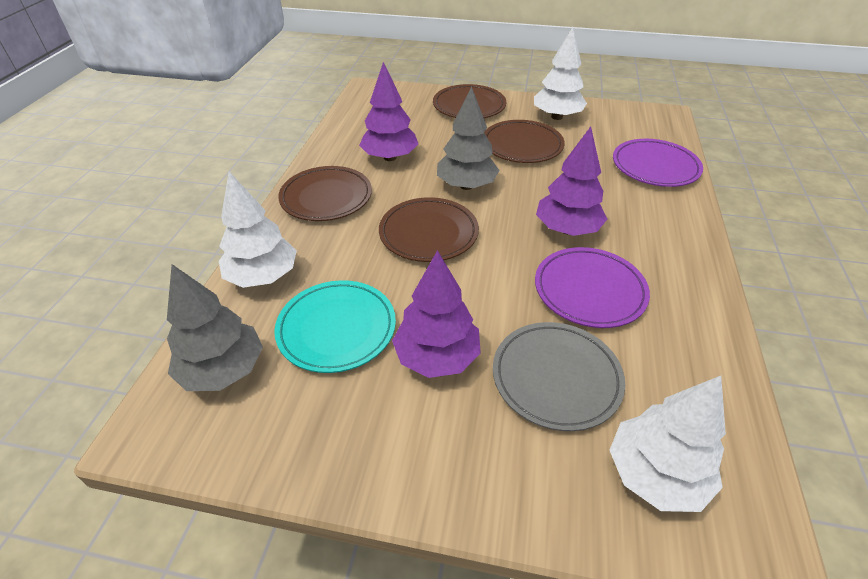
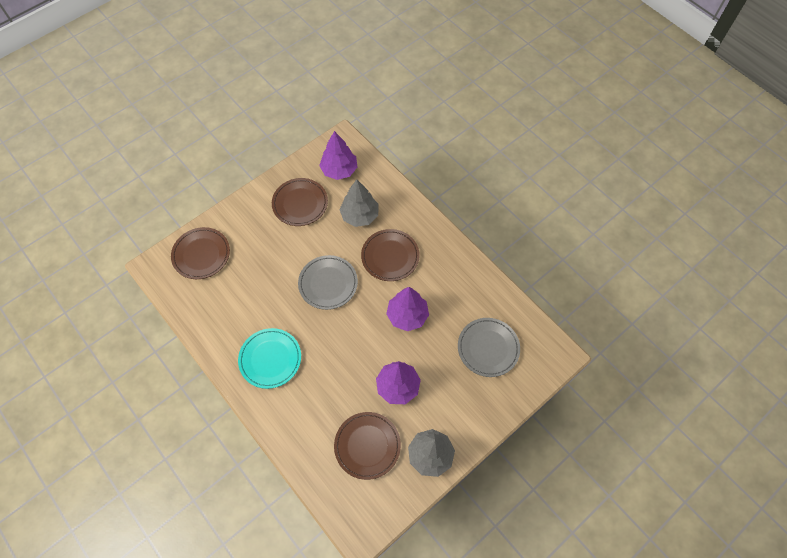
grey plate: 1 -> 2
purple plate: 2 -> 0
white tree: 3 -> 0

